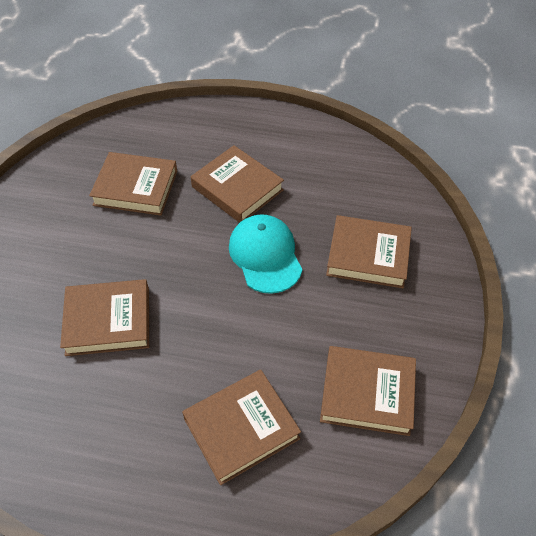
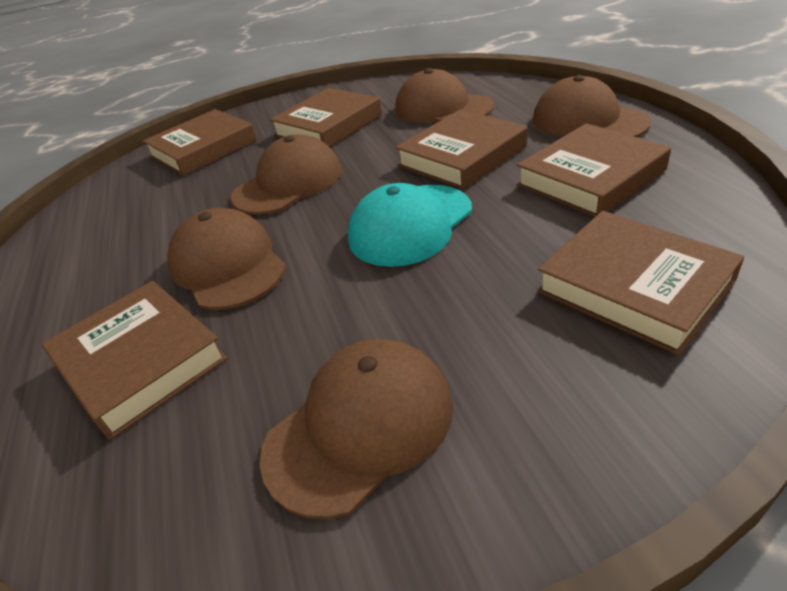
brown cap: 0 -> 5

